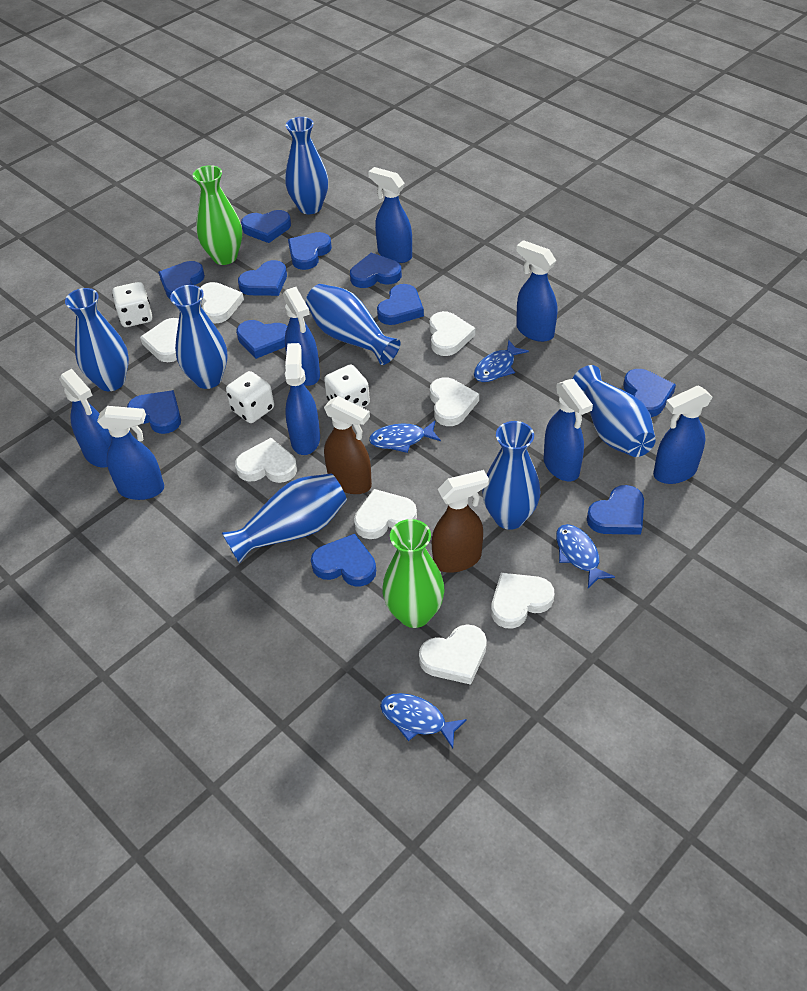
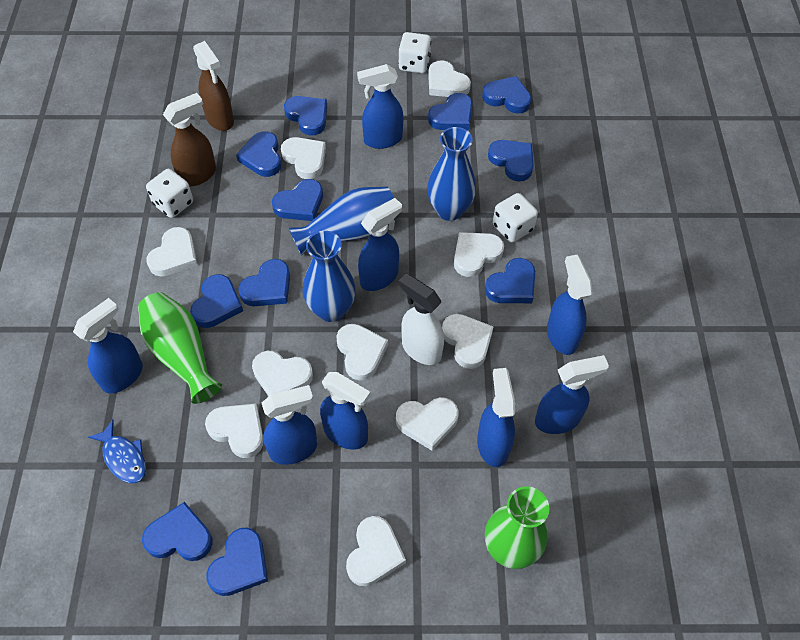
blue fish: 4 -> 1
blue vase: 7 -> 3
white heart: 8 -> 10
white spray bottle: 0 -> 1

